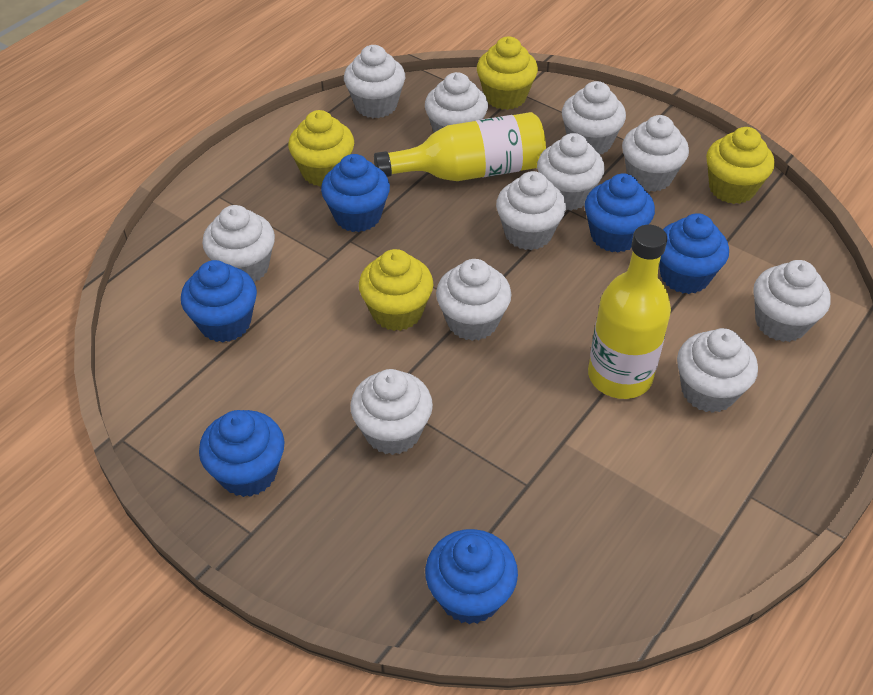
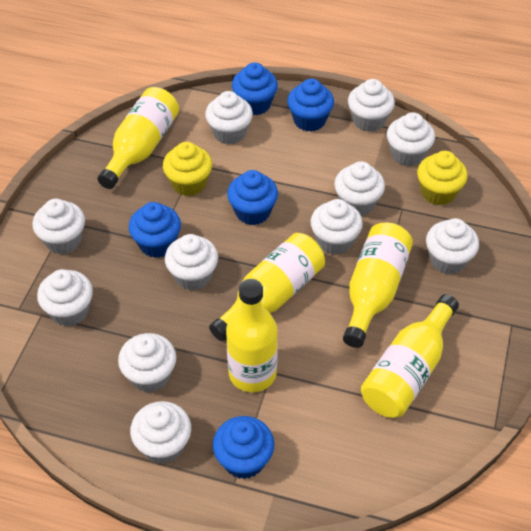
blue cupcake: 6 -> 5
yellow bottle: 2 -> 5
yellow cupcake: 4 -> 2

